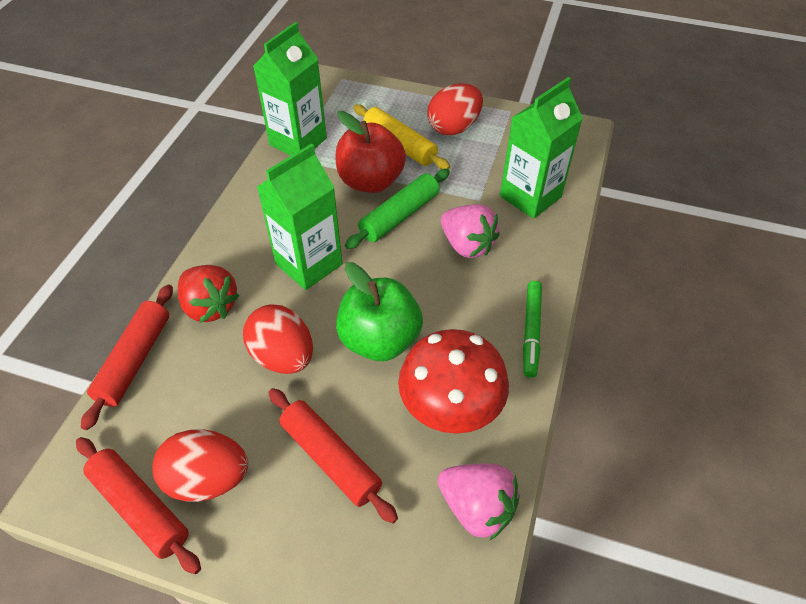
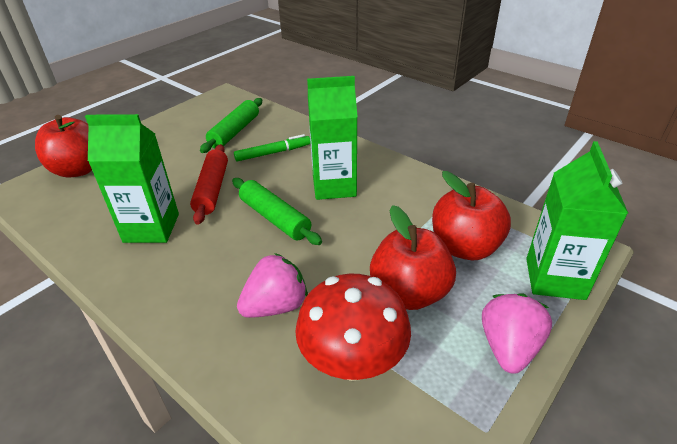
green apple: 1 -> 0
green rolling pin: 1 -> 2
red apple: 1 -> 3
red egg: 3 -> 0
red rolling pin: 3 -> 1
red strawberry: 1 -> 0
yellow rolling pin: 1 -> 0

